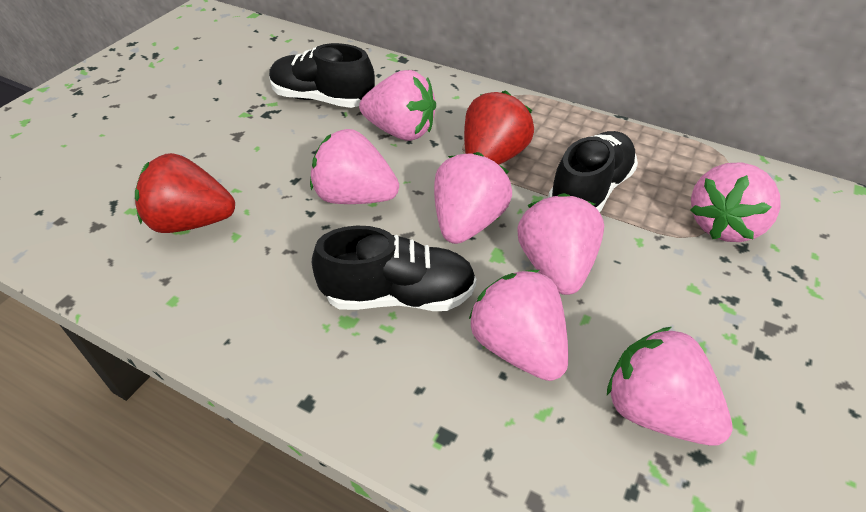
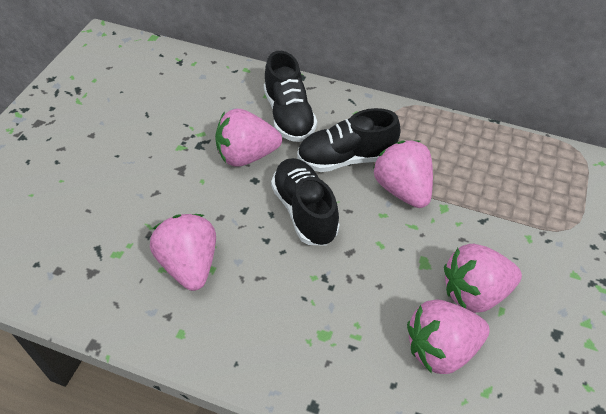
pink strawberry: 7 -> 5
red strawberry: 2 -> 0

